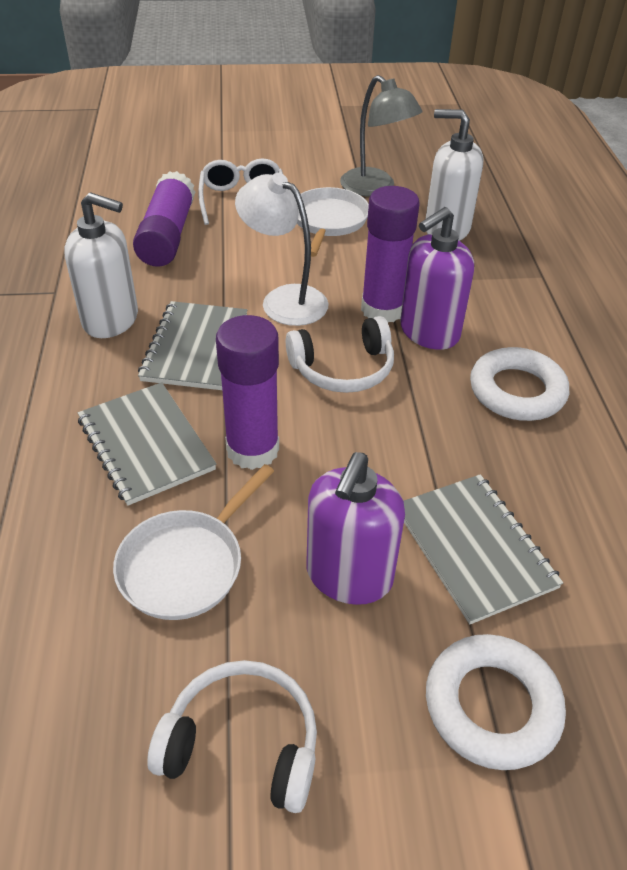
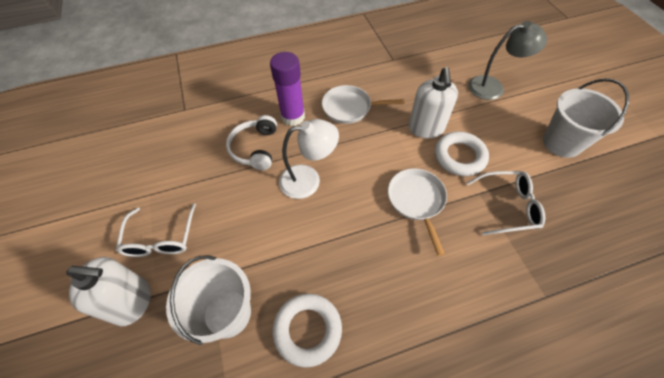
grey notebook: 3 -> 0
purple glue stick: 3 -> 1
purple soap dispenser: 2 -> 0
white bucket: 0 -> 2
white glasses: 1 -> 2
white headphones: 2 -> 1

